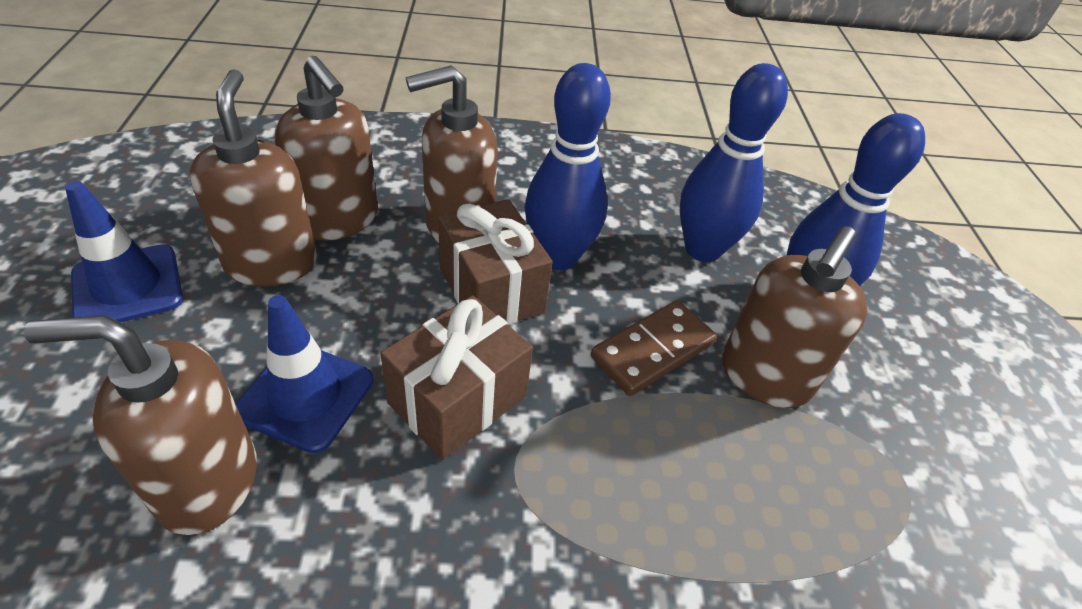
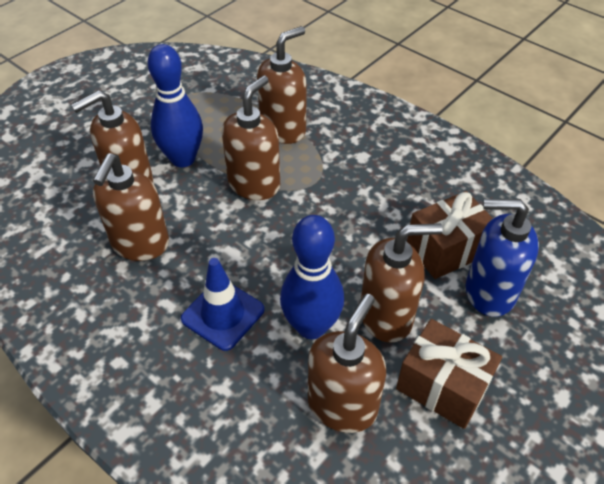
blue bowling pin: 3 -> 2
blue soap dispenser: 0 -> 1
blue traffic cone: 2 -> 1
brown domino: 1 -> 0
brown soap dispenser: 5 -> 6

